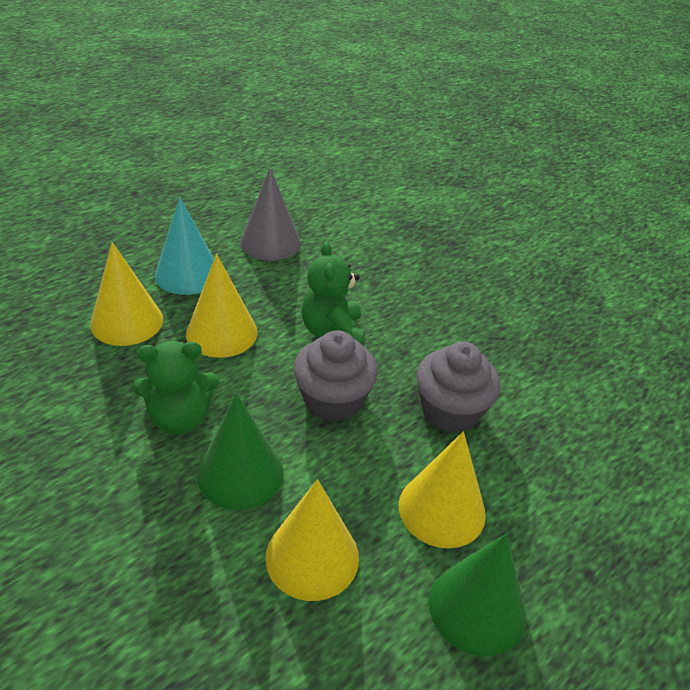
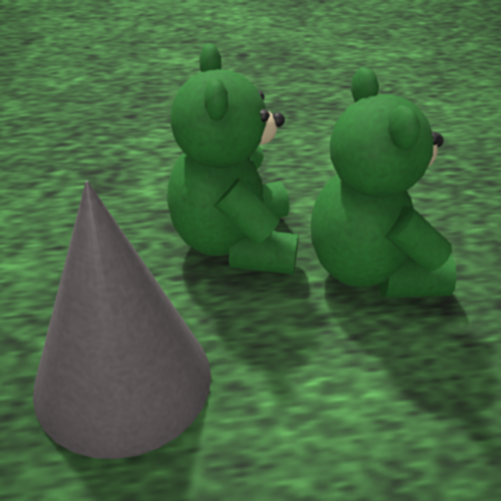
green cone: 2 -> 0
grey cupcake: 2 -> 0
turquoise cone: 1 -> 0
yellow cone: 4 -> 0

